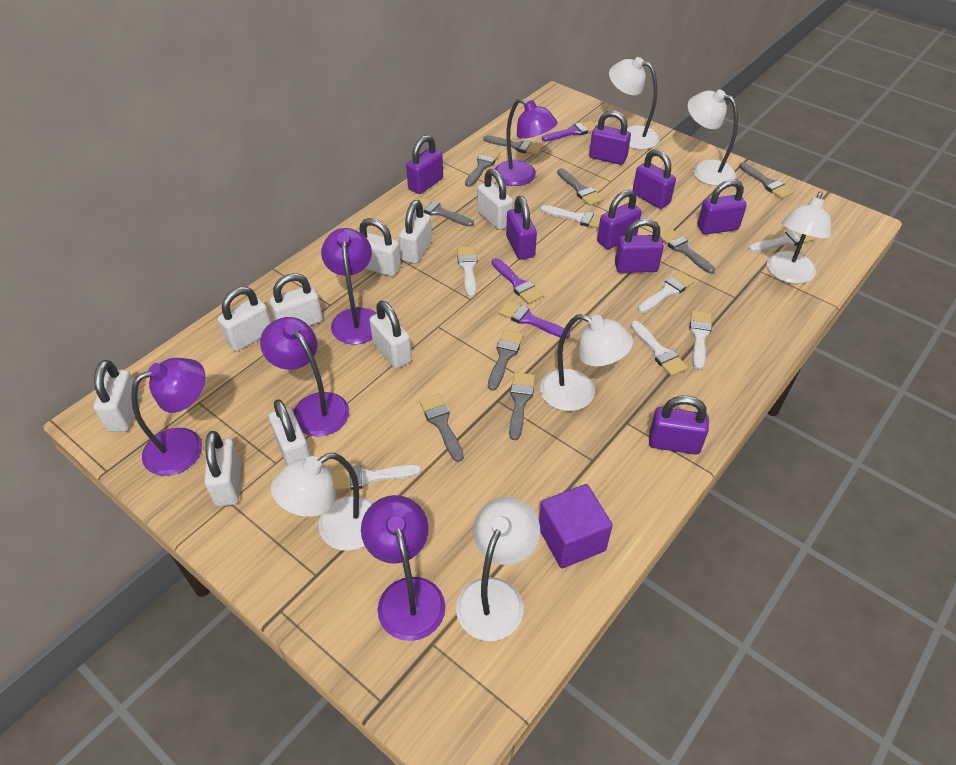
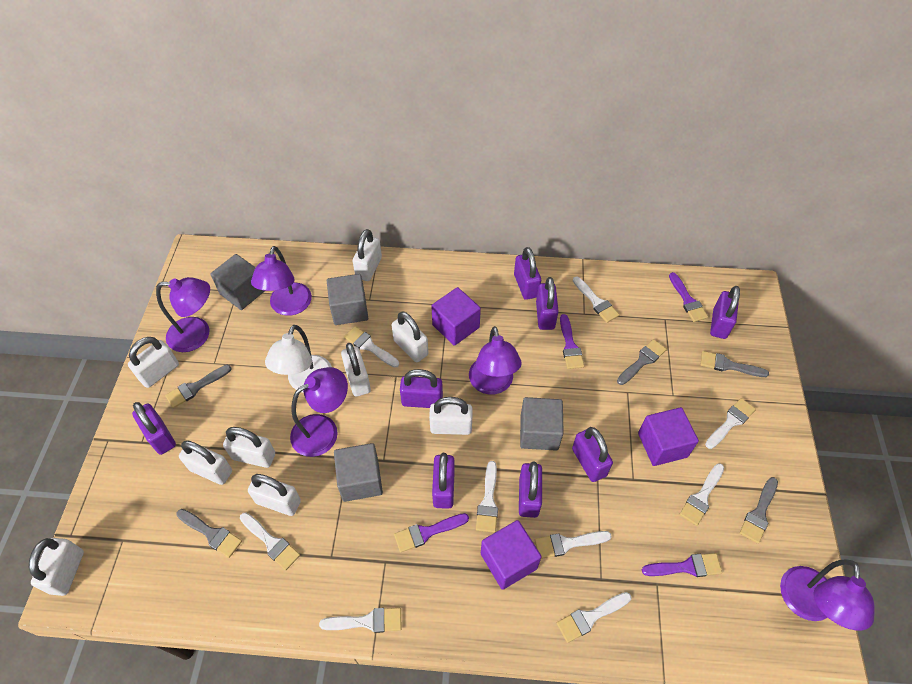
grey brush: 9 -> 5
grey cube: 0 -> 4
purple brush: 3 -> 4
purple cube: 1 -> 3
white brush: 7 -> 9
white lamp: 6 -> 1

